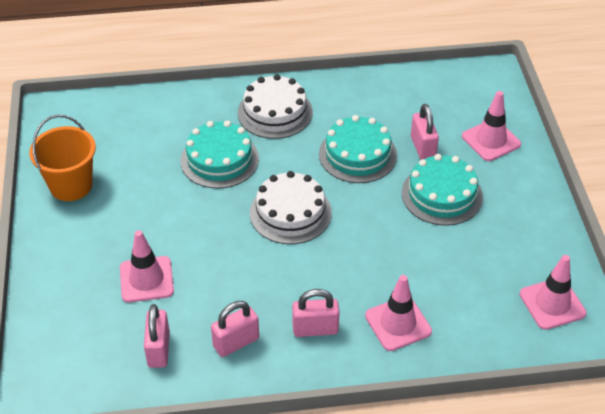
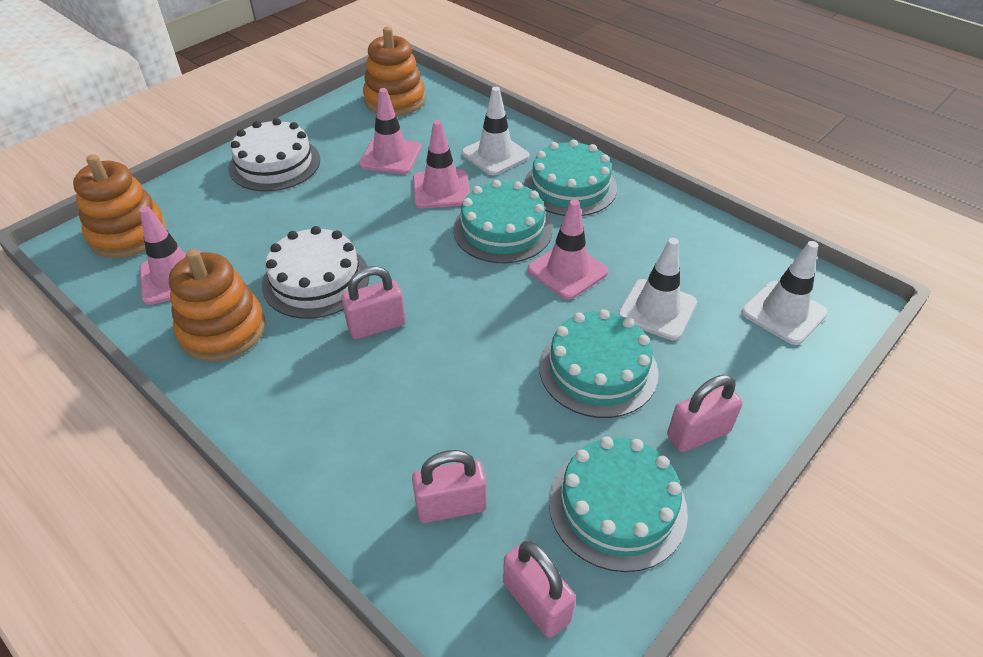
orange bucket: 1 -> 0
orange stacking toy: 0 -> 3
turquoise cake: 3 -> 4
white traffic cone: 0 -> 3

